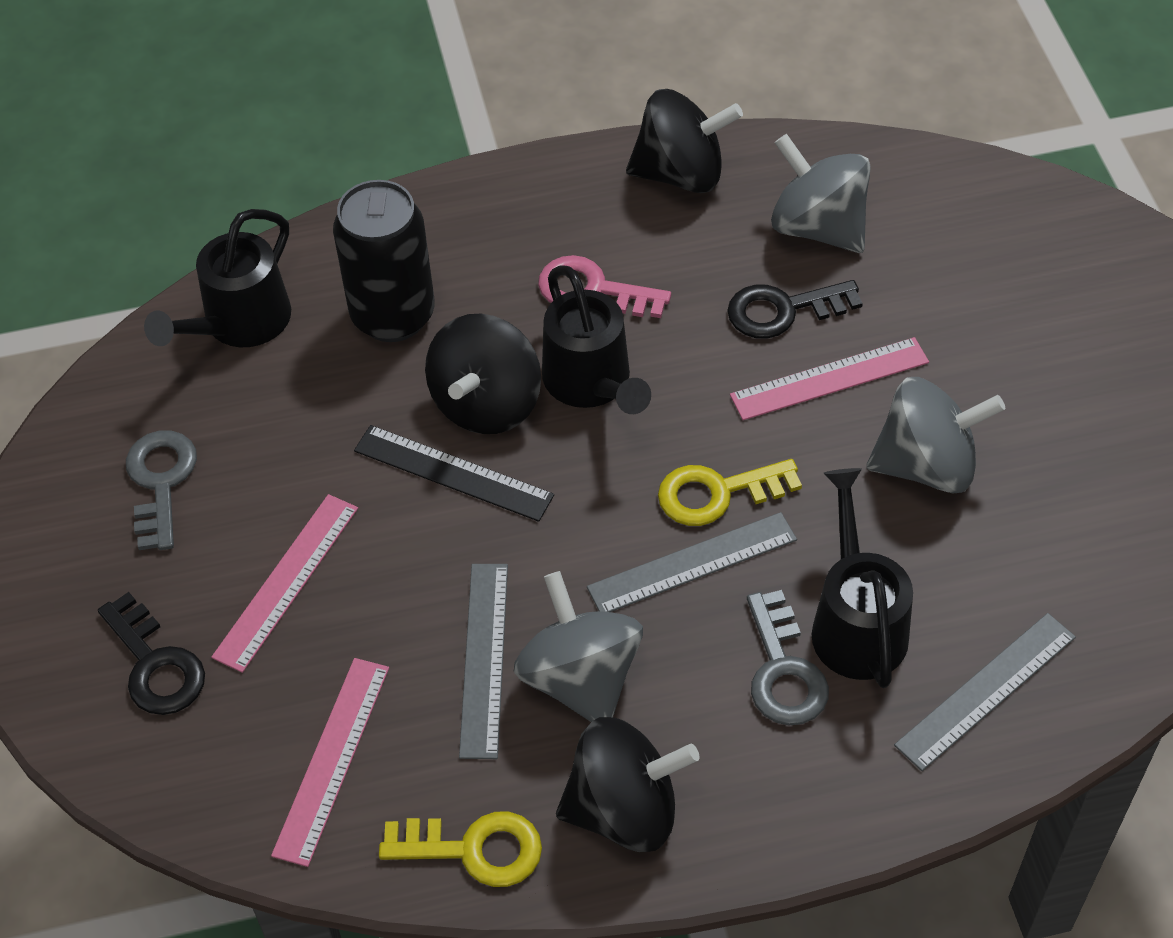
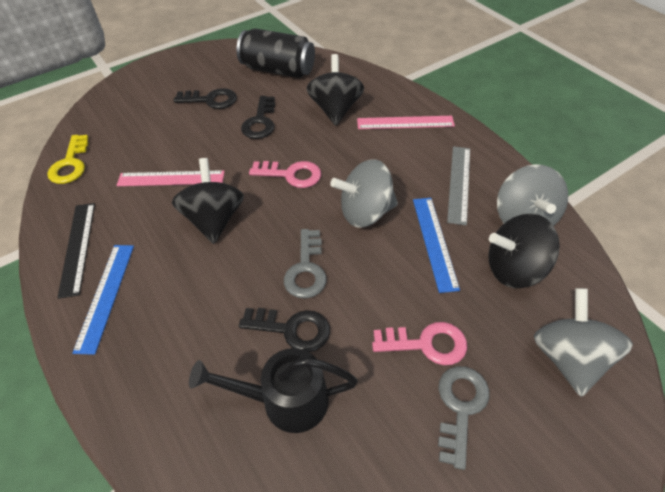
black key: 2 -> 3
black watering can: 3 -> 1
blue ruler: 0 -> 2
grey ruler: 3 -> 1
pink key: 1 -> 2
pink ruler: 3 -> 2
yellow key: 2 -> 1

